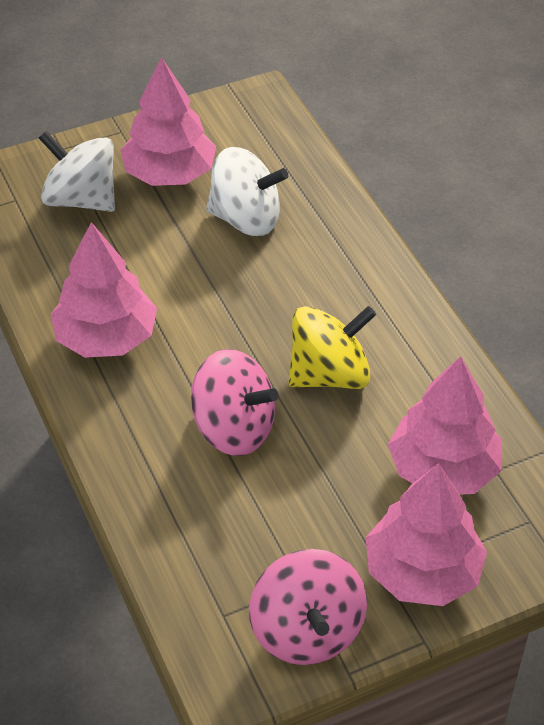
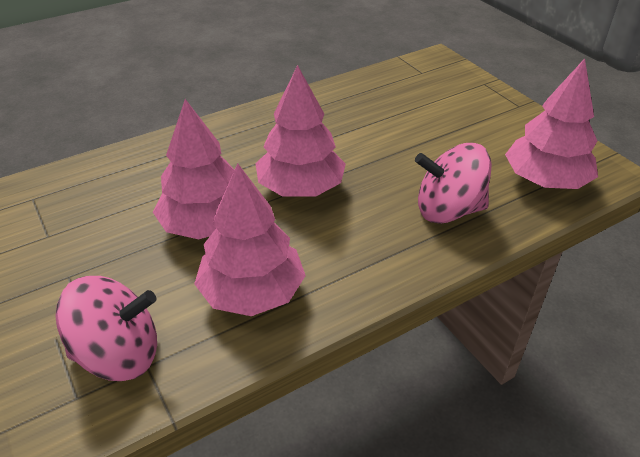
white spinning top: 2 -> 0
yellow spinning top: 1 -> 0

